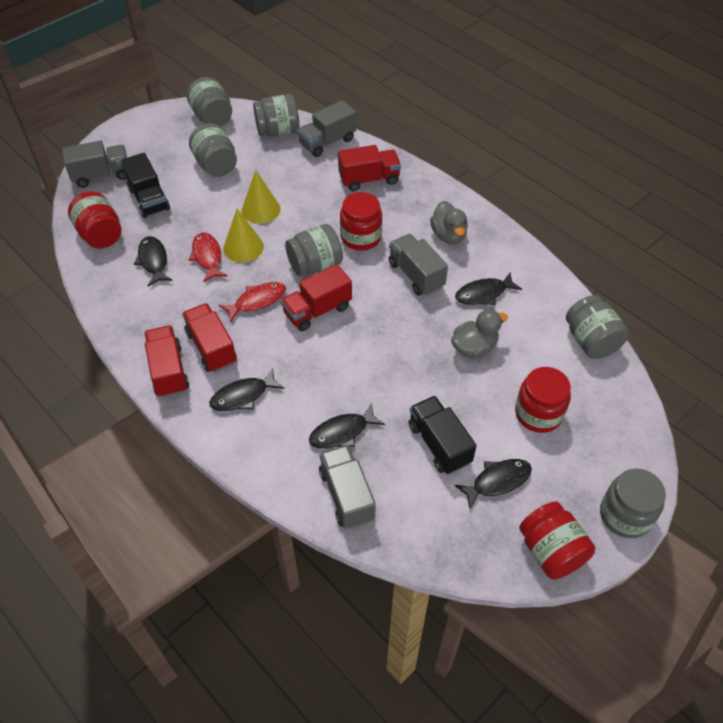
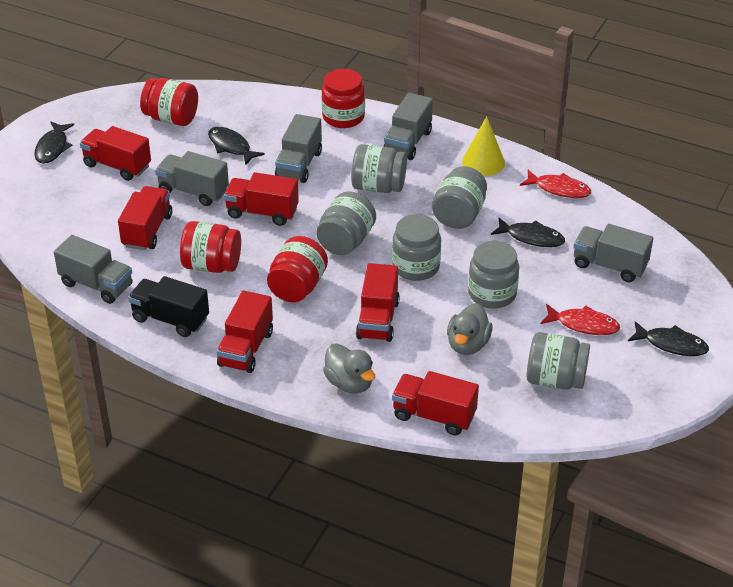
black fish: 5 -> 4
black truck: 2 -> 1
grey truck: 4 -> 5
red truck: 4 -> 6
yellow cone: 2 -> 1

